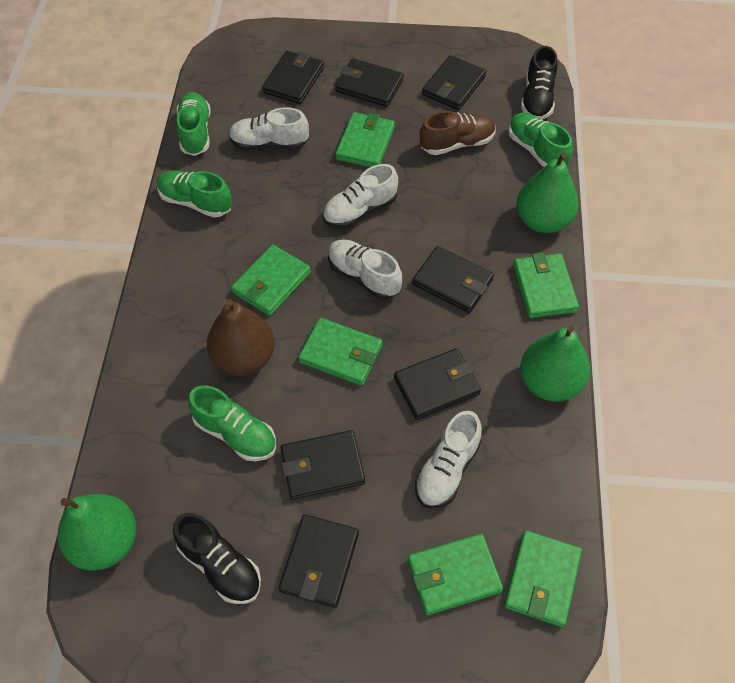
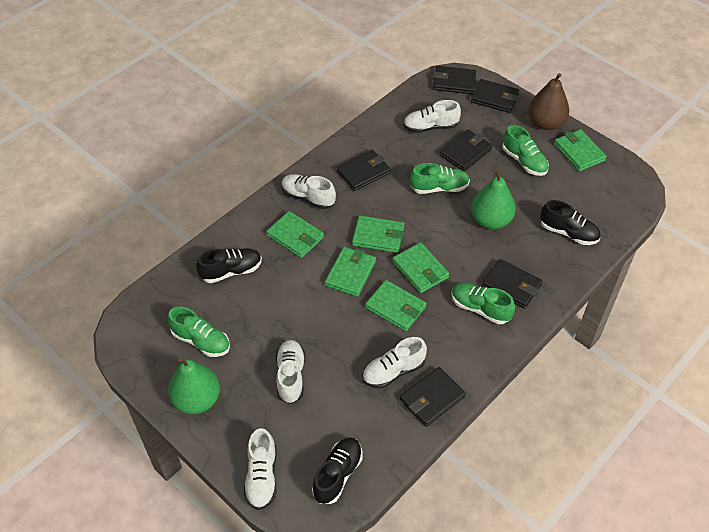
black shoe: 2 -> 3
black wallet: 7 -> 6
brown shoe: 1 -> 0
green pear: 3 -> 2
white shoe: 4 -> 5

